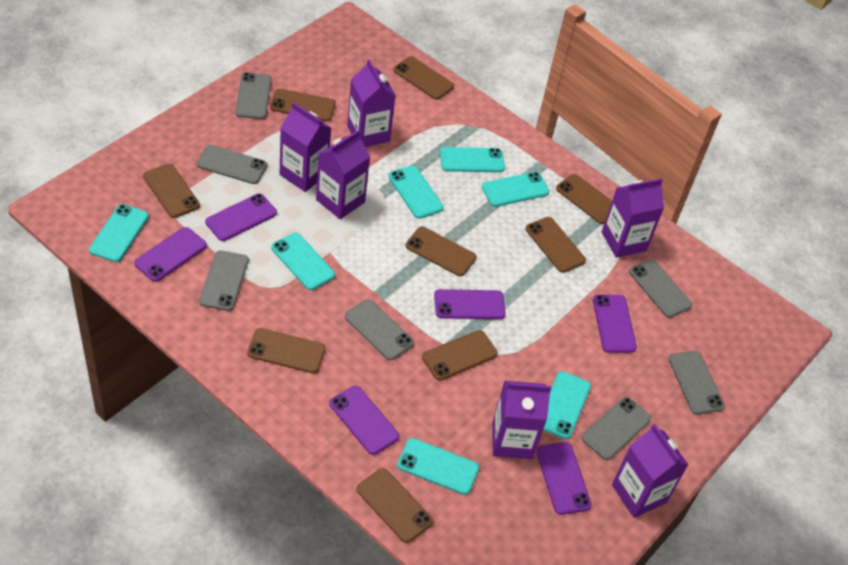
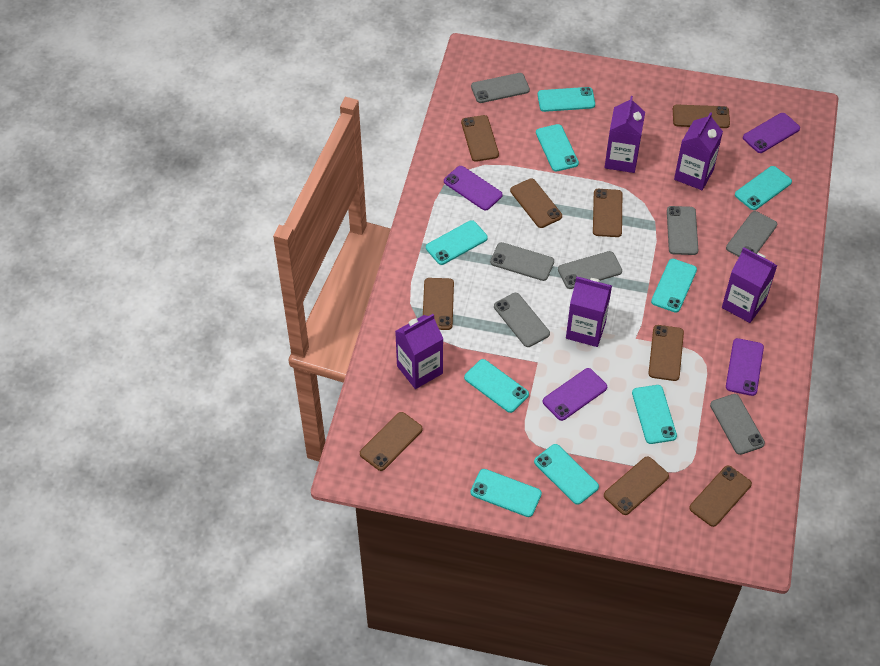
purple carton: 6 -> 5
purple phone: 6 -> 4
turquoise phone: 7 -> 9

